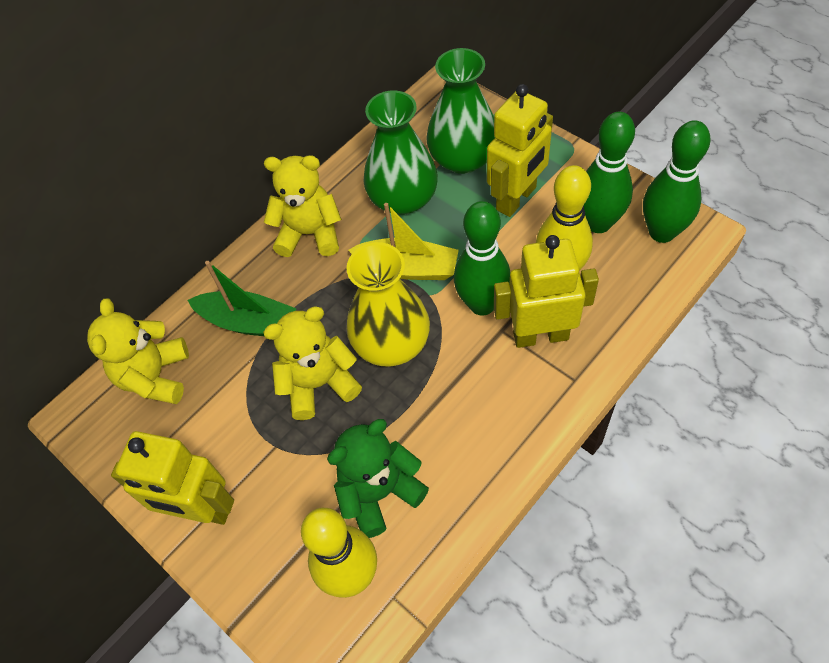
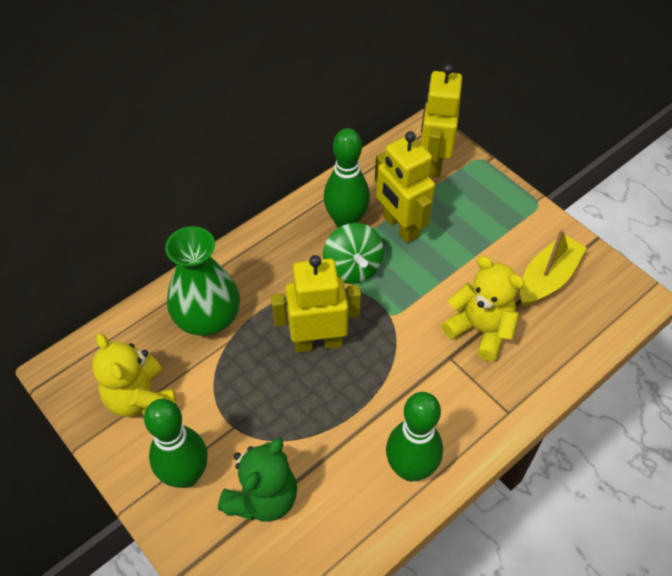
green boat: 1 -> 0
green spinning top: 0 -> 1
green vase: 2 -> 1
yellow bowling pin: 2 -> 0
yellow teddy bear: 3 -> 2
yellow vase: 1 -> 0

